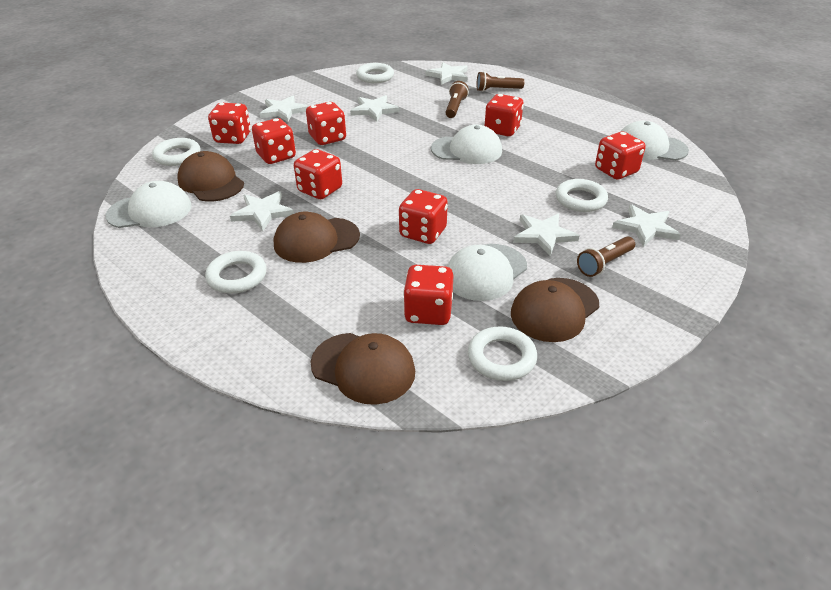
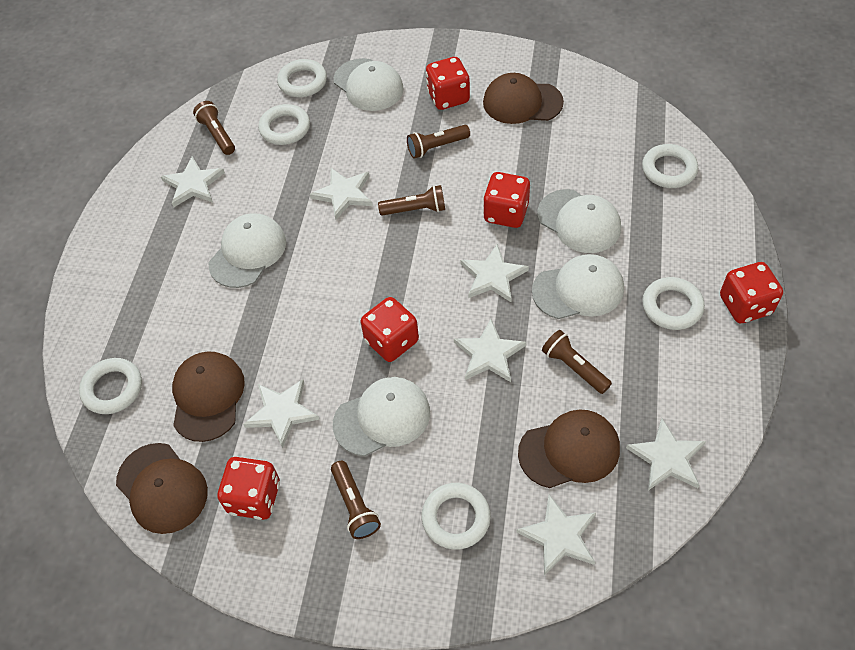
brown flashlight: 3 -> 5
red dice: 8 -> 5
white cap: 4 -> 5
white ring: 5 -> 6
white star: 6 -> 7

